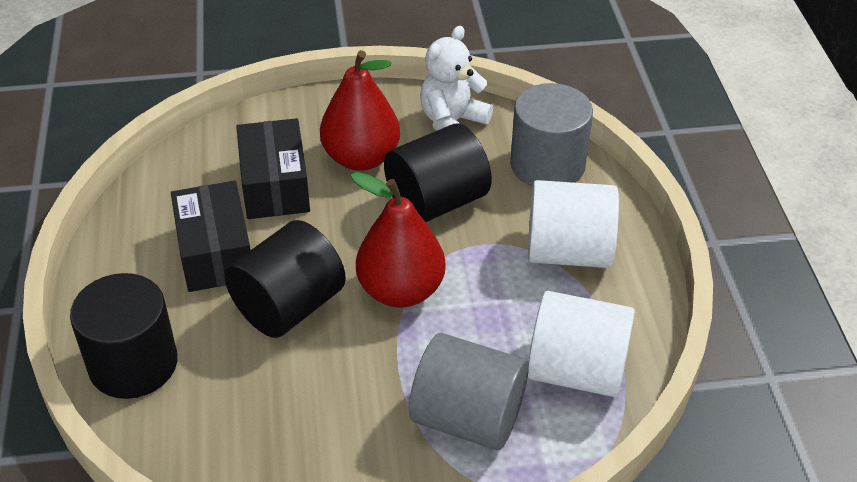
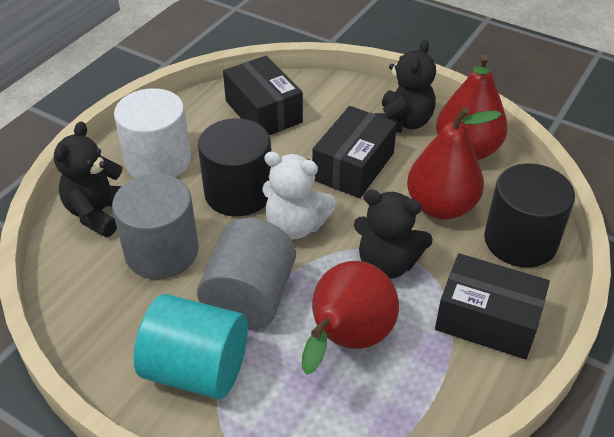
black box: 2 -> 3
black cylinder: 3 -> 2
black teddy bear: 0 -> 3
red pear: 2 -> 3
turquoise cylinder: 0 -> 1
white cylinder: 2 -> 1

